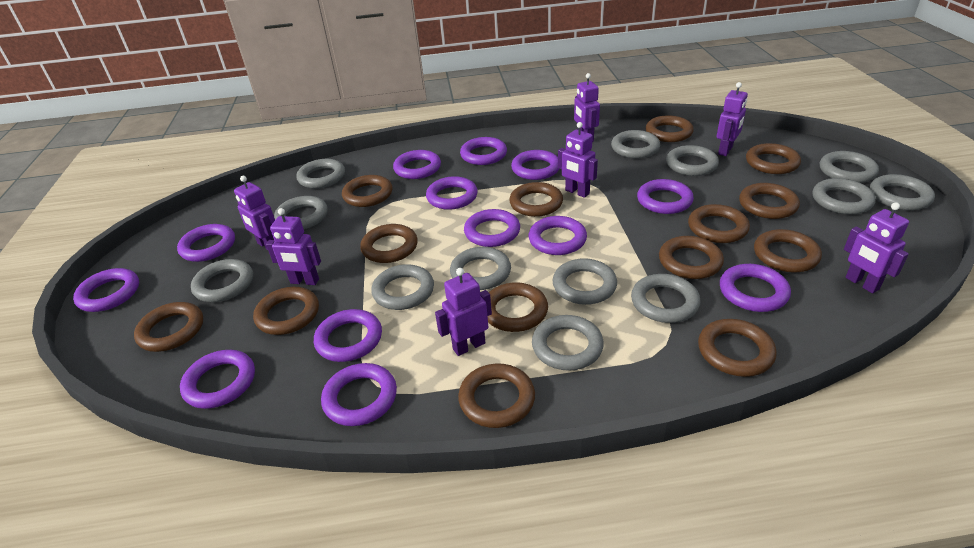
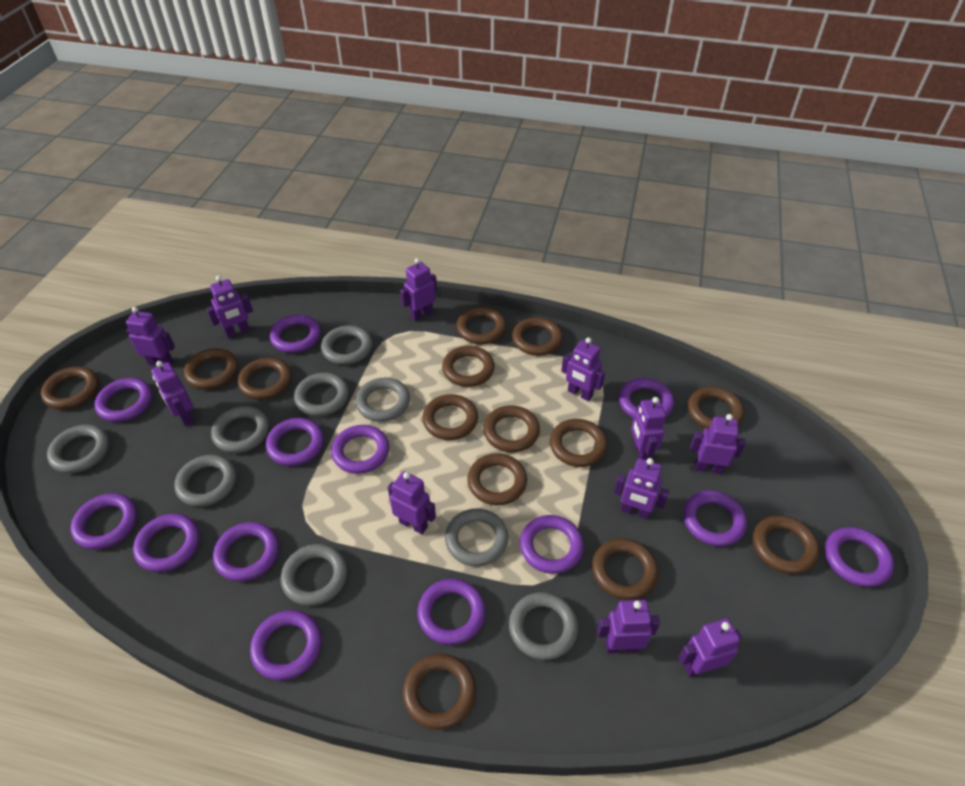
grey ring: 13 -> 9
purple robot: 7 -> 11

